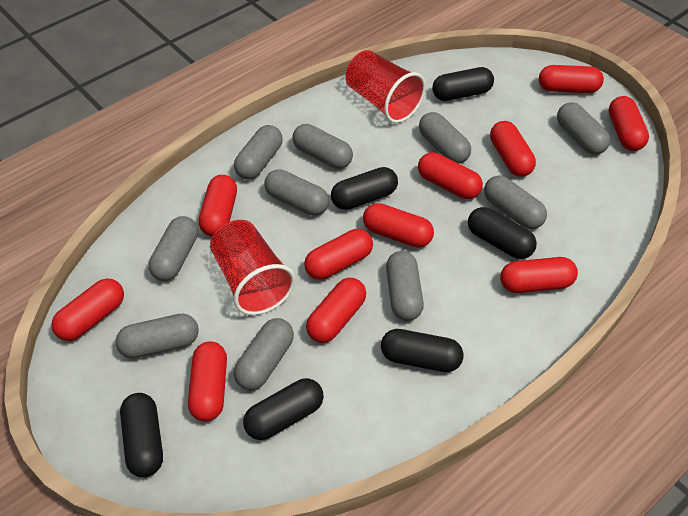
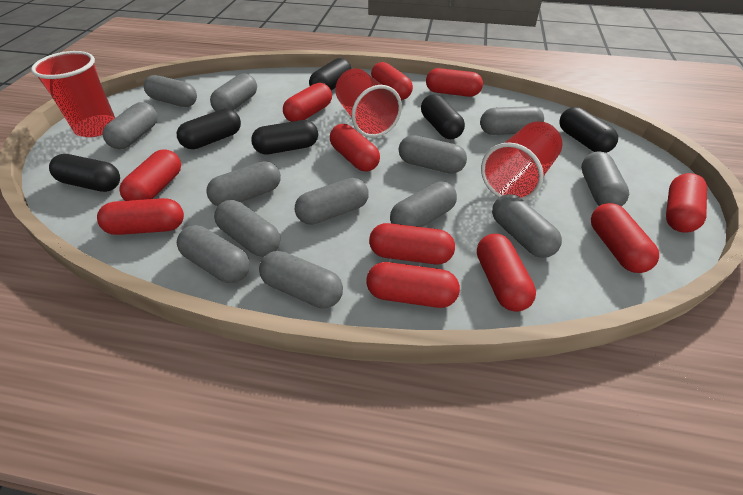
grey capsule: 10 -> 13
red cup: 2 -> 3

